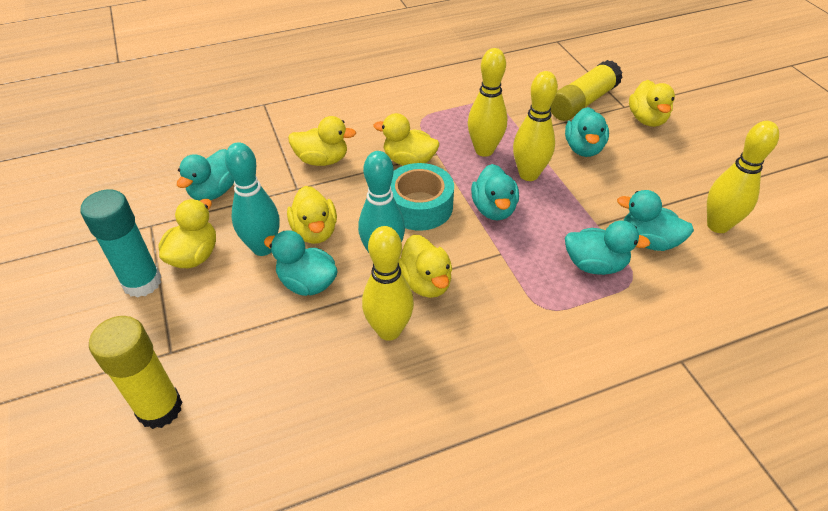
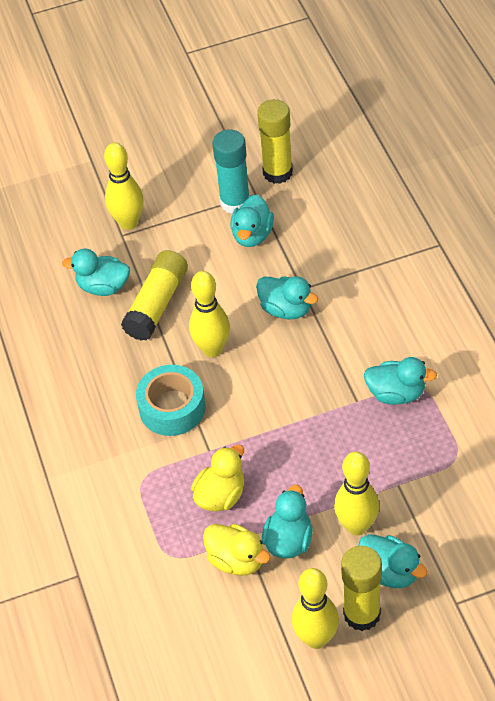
turquoise bowling pin: 2 -> 0
yellow duck: 6 -> 2
yellow glue stick: 2 -> 3

